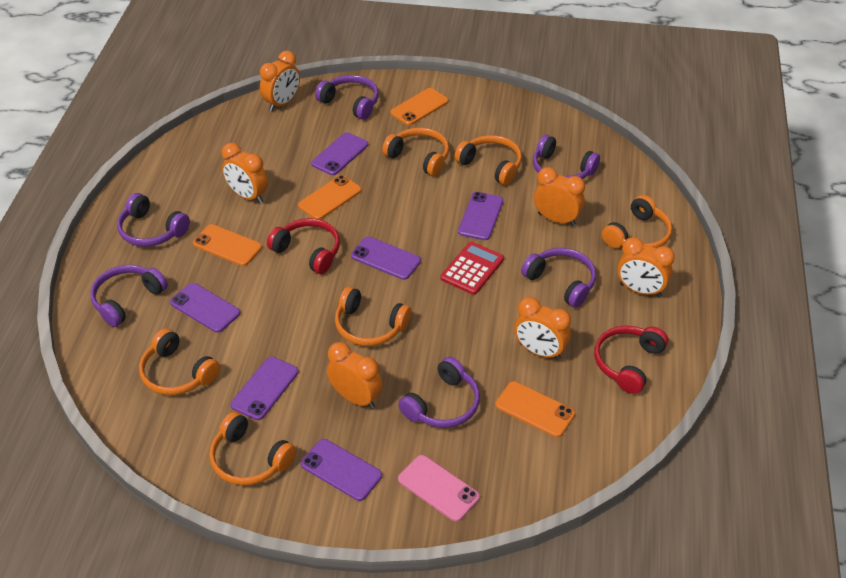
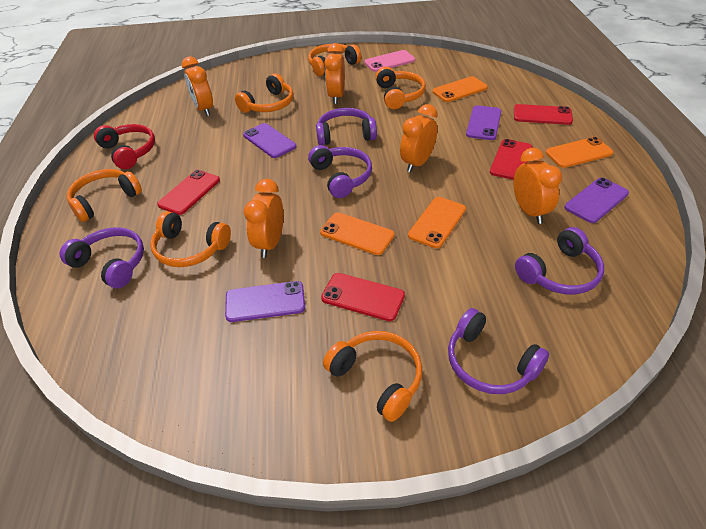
orange clock: 6 -> 5
purple headphones: 6 -> 5
purple phone: 6 -> 4
red calculator: 1 -> 0
red headphones: 2 -> 1
red phone: 0 -> 4

